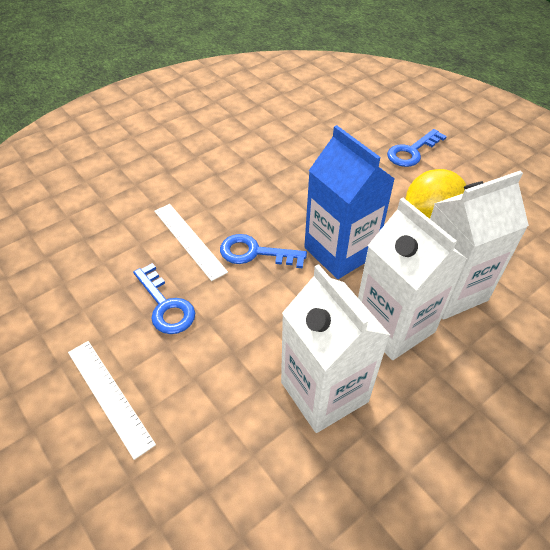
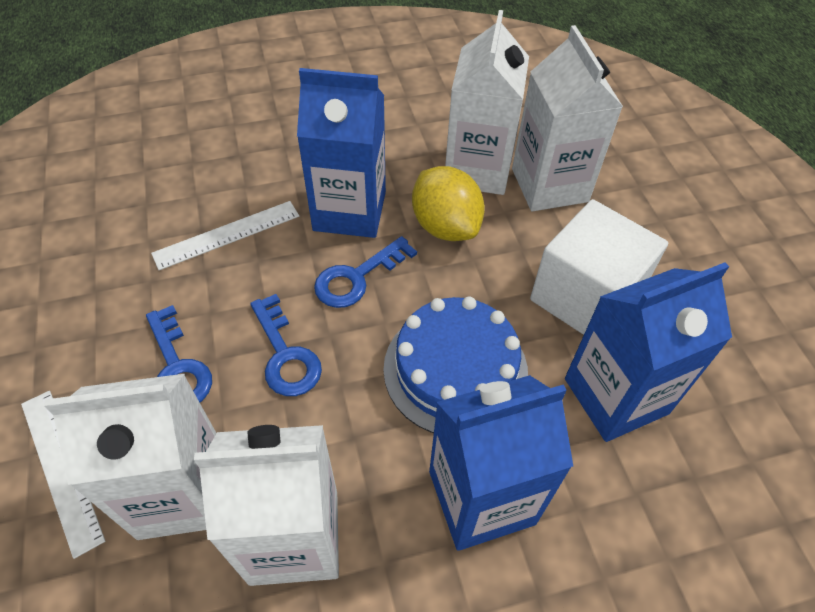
blue cake: 0 -> 1
blue carton: 1 -> 3
white carton: 3 -> 4
white cube: 0 -> 1

